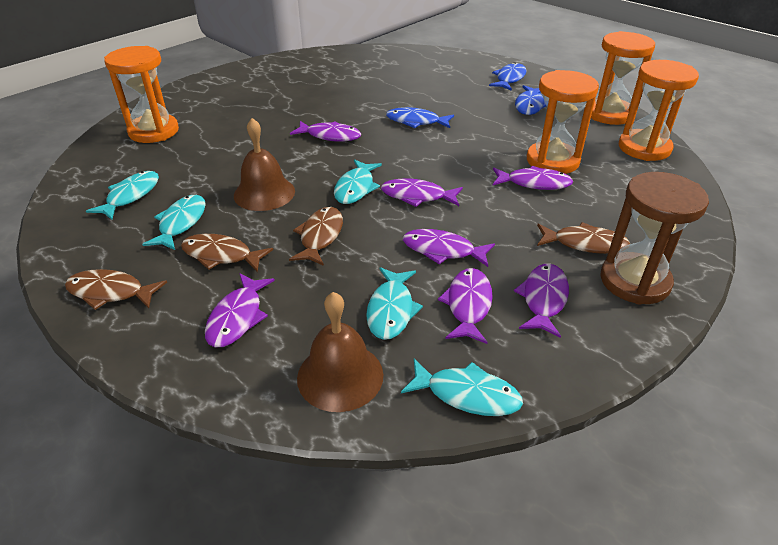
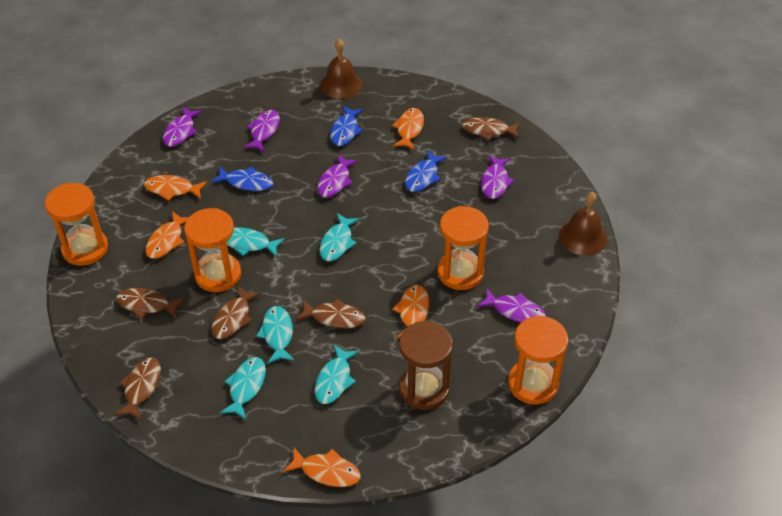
brown fish: 4 -> 5
orange fish: 0 -> 5
purple fish: 7 -> 5

